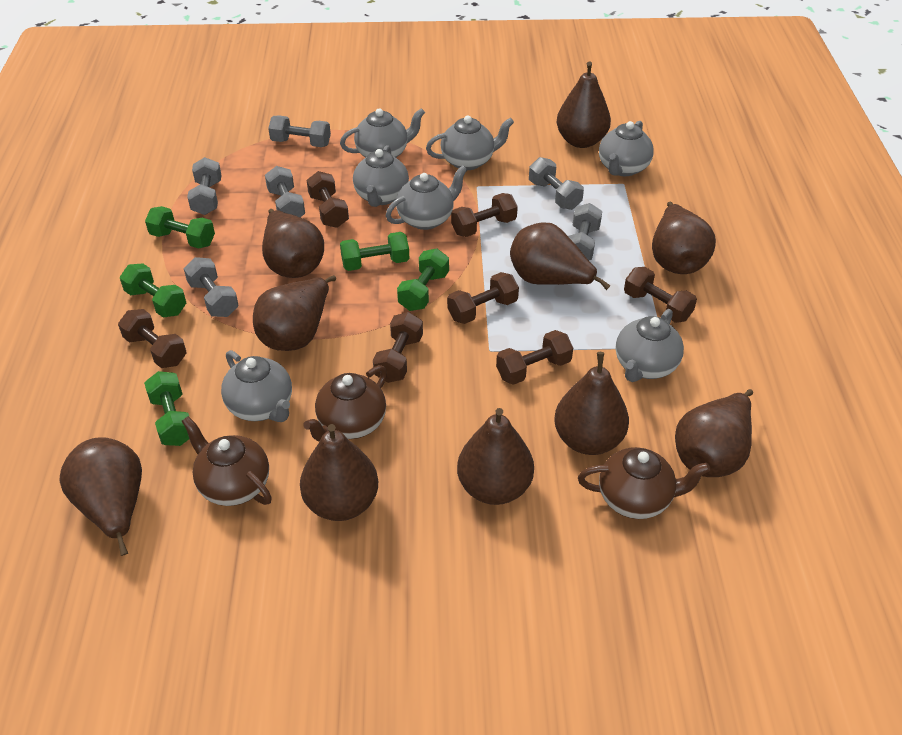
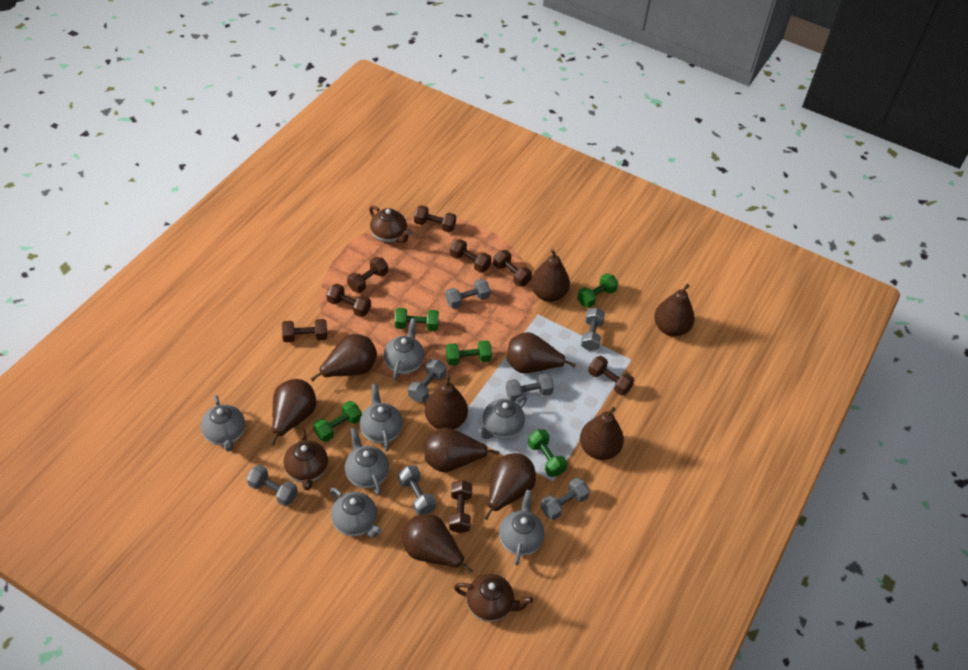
brown dumbbell: 7 -> 8
grey dumbbell: 6 -> 7

